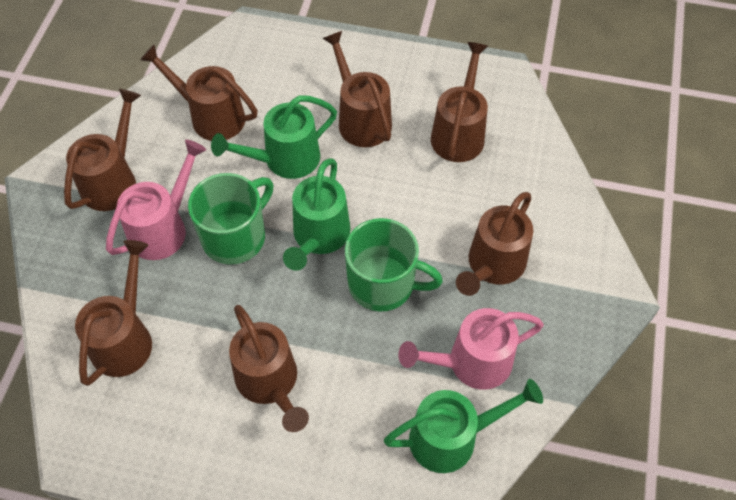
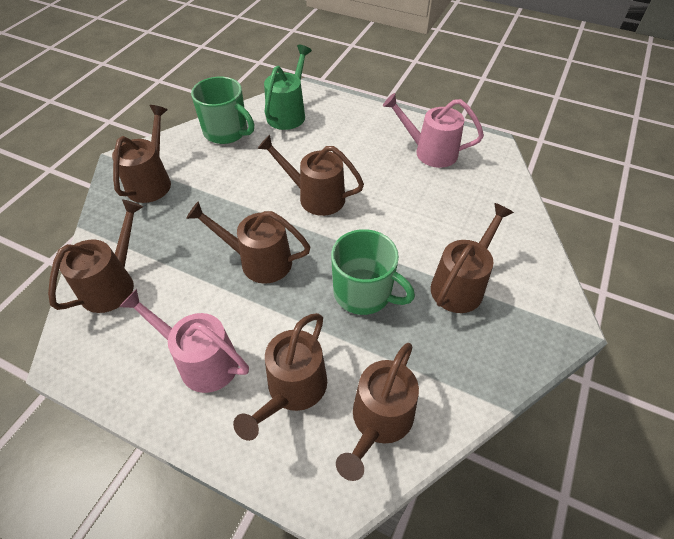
green watering can: 3 -> 1

